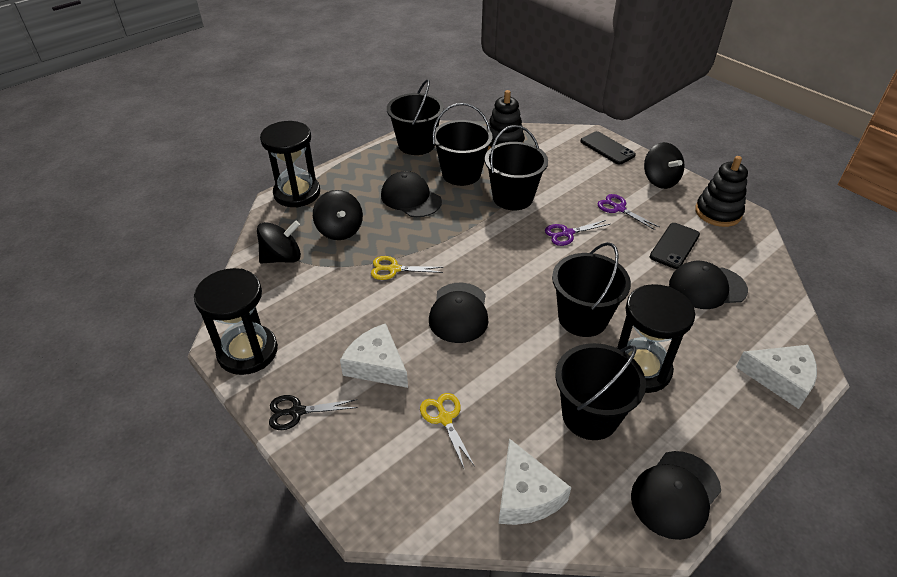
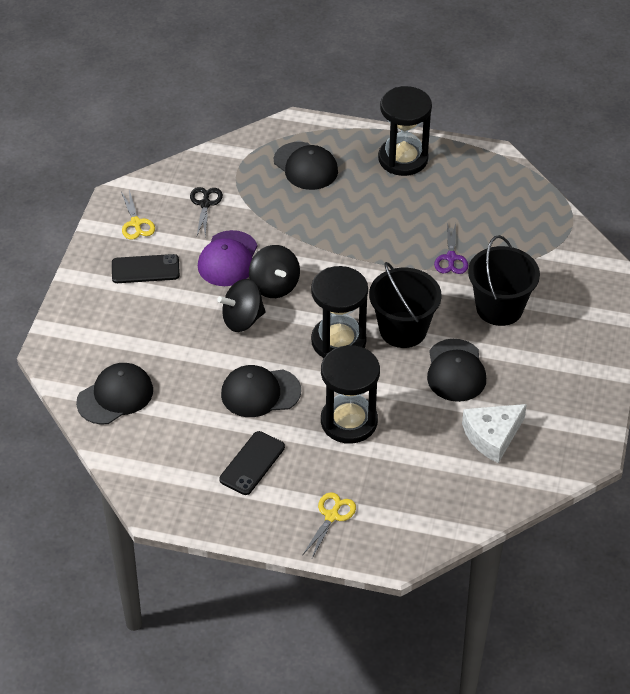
black bucket: 5 -> 2
black spinning top: 3 -> 2
black stacking toy: 2 -> 0
purple cap: 0 -> 1
purple scissors: 2 -> 1
white cheese: 3 -> 1

